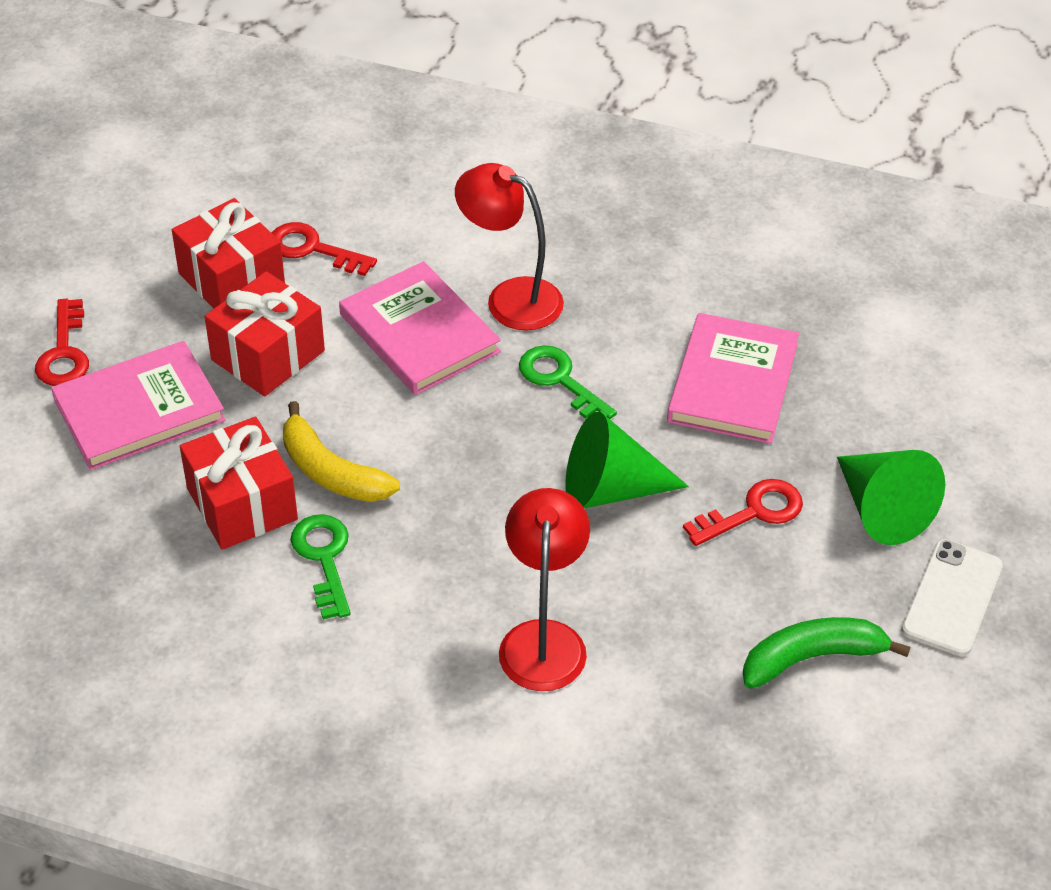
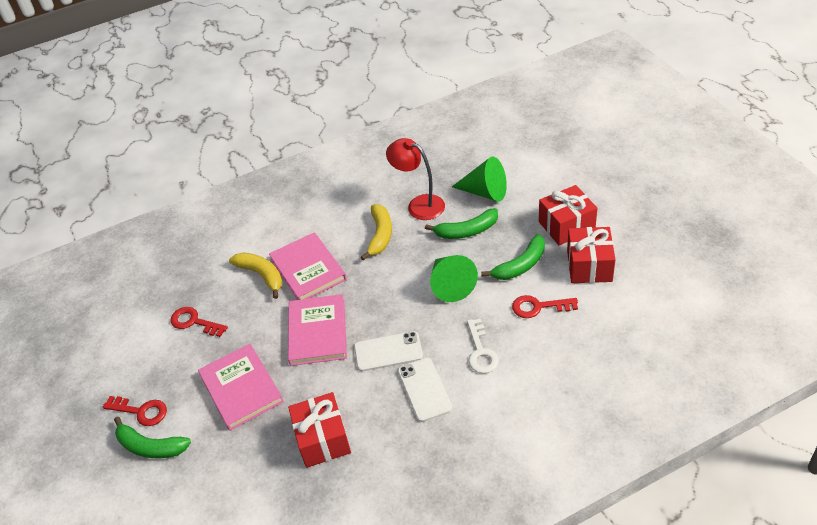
green banana: 1 -> 3
green key: 2 -> 0
red lamp: 2 -> 1
white key: 0 -> 1
white phone: 1 -> 2
yellow banana: 1 -> 2

